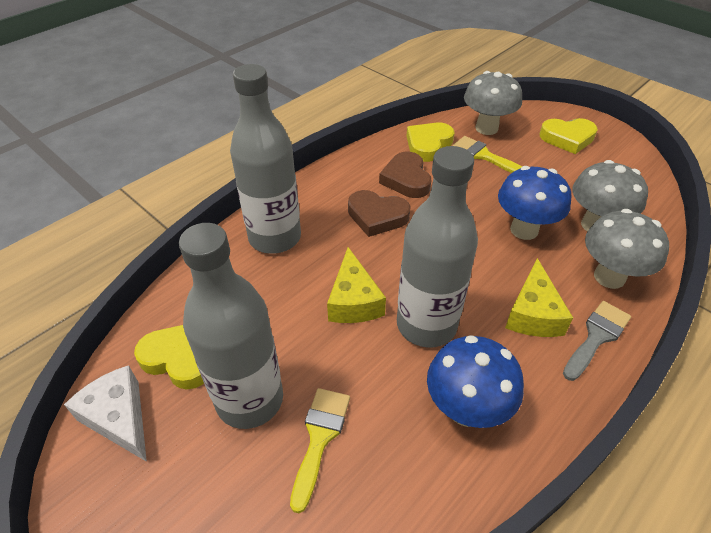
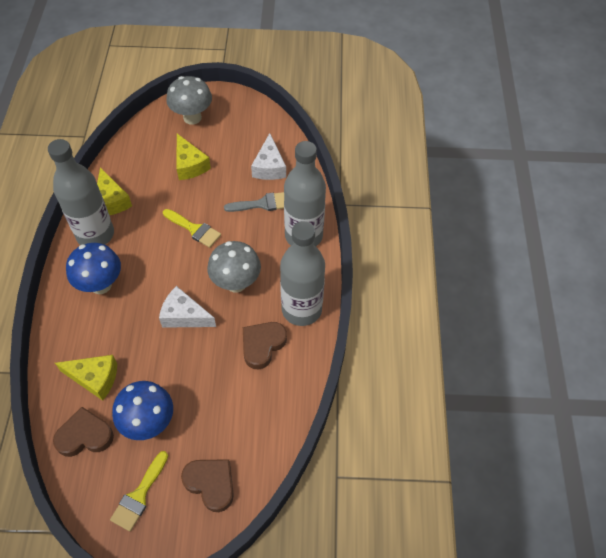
brown heart: 2 -> 3
grey mushroom: 3 -> 2
white cheese: 1 -> 2
yellow cheese: 2 -> 3
yellow heart: 3 -> 0

